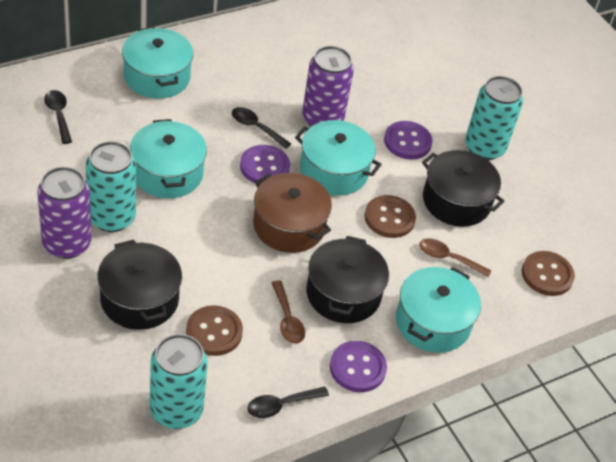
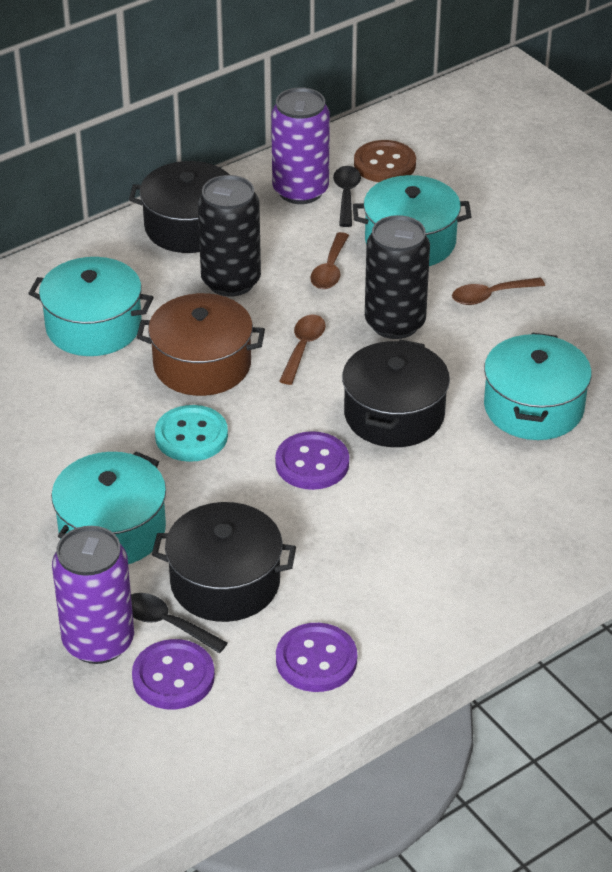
black can: 0 -> 2
black spoon: 3 -> 2
brown button: 3 -> 1
brown spoon: 2 -> 3
turquoise button: 0 -> 1
turquoise can: 3 -> 0

